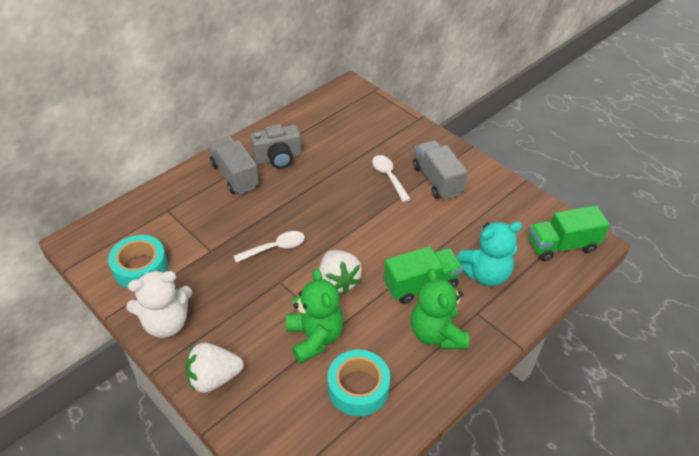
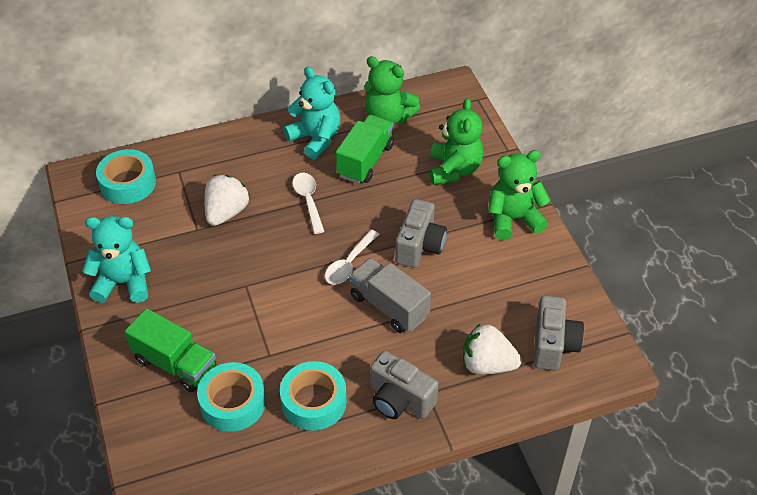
green teddy bear: 2 -> 3
grey camera: 1 -> 3
grey truck: 2 -> 1
turquoise tape: 2 -> 3
turquoise teddy bear: 1 -> 2
white teddy bear: 1 -> 0

